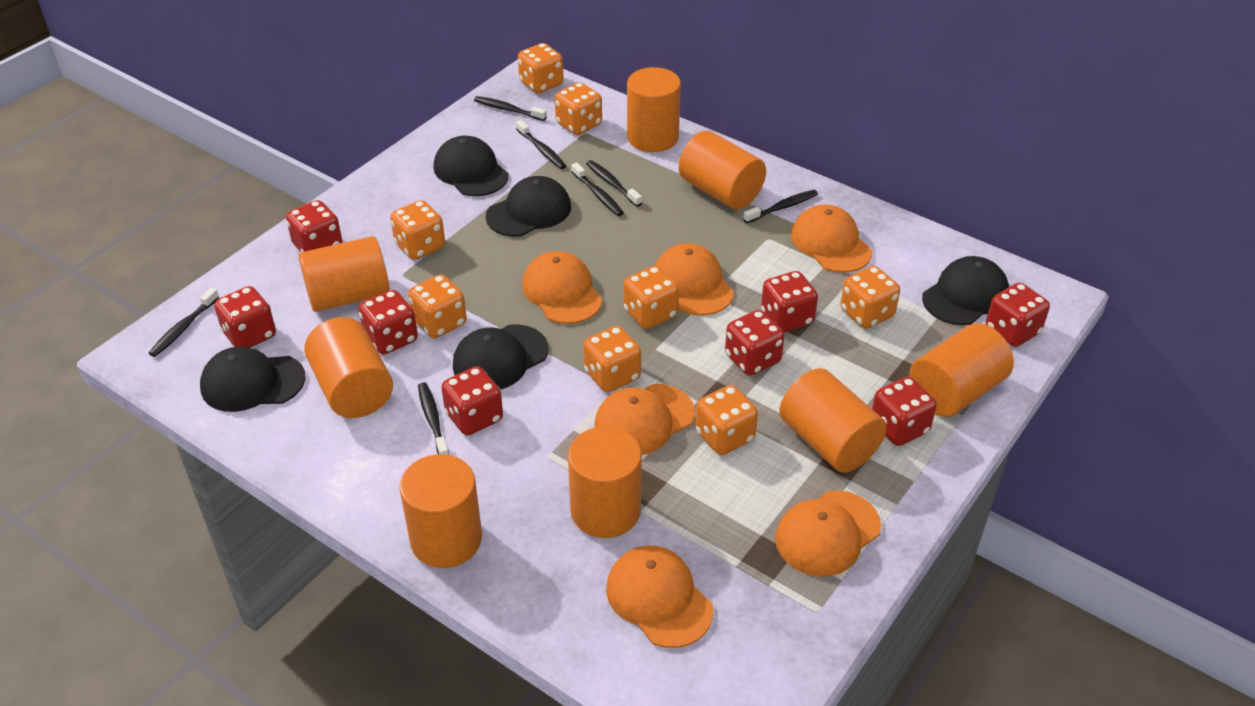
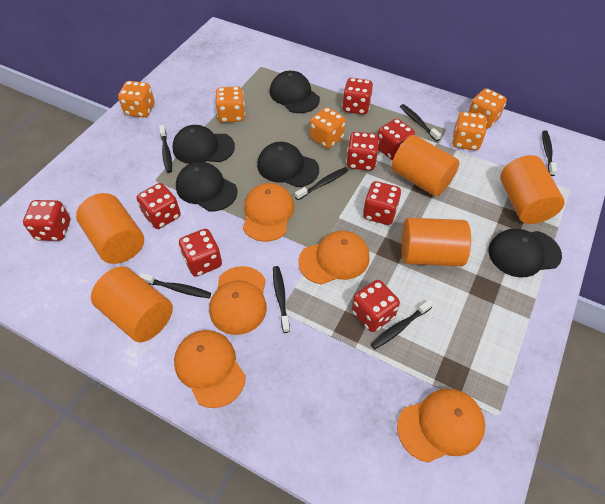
orange cap: 6 -> 5
orange cylinder: 8 -> 5
orange dice: 8 -> 5

